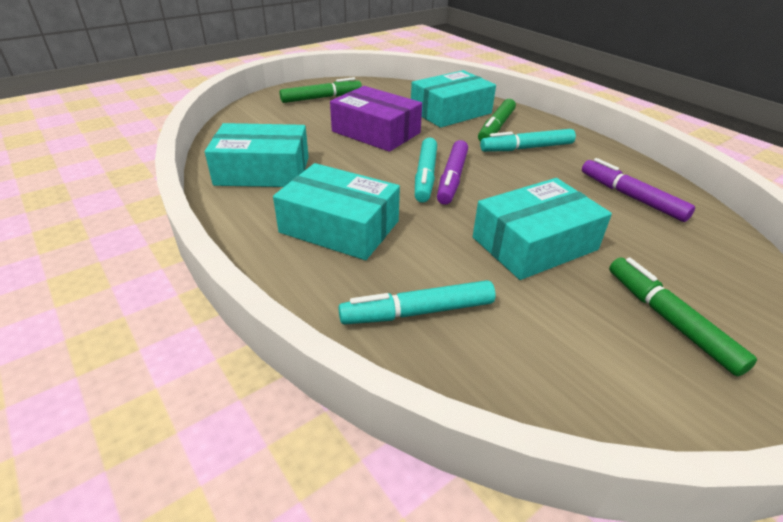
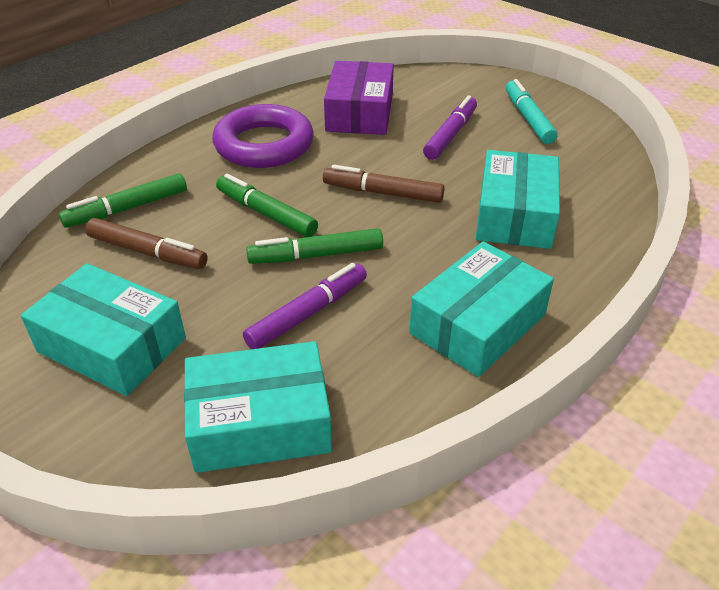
brown marker: 0 -> 2
purple ring: 0 -> 1
turquoise marker: 3 -> 1

